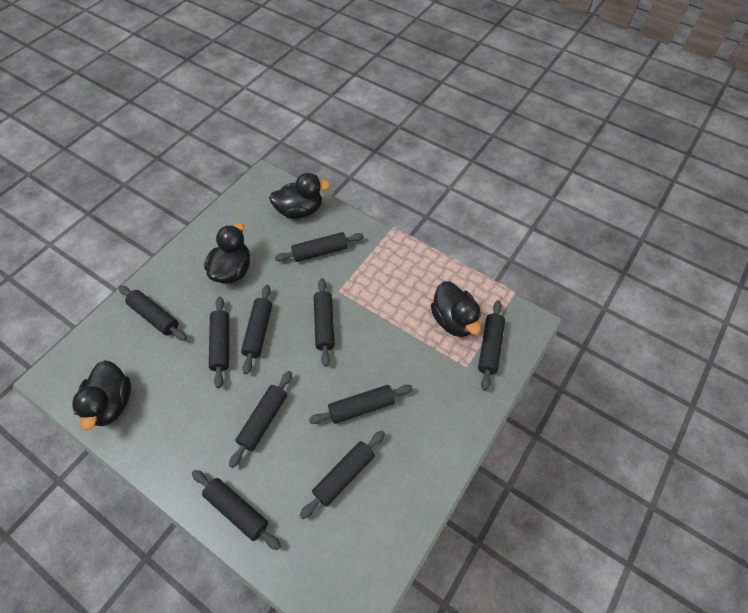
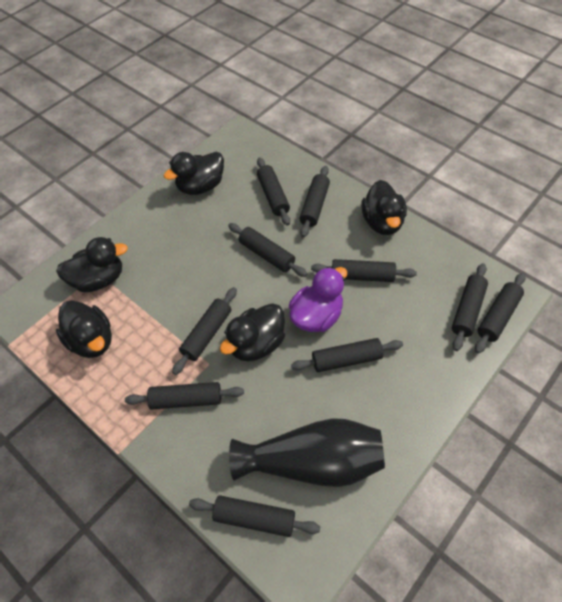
black duck: 4 -> 5
black vase: 0 -> 1
purple duck: 0 -> 1

